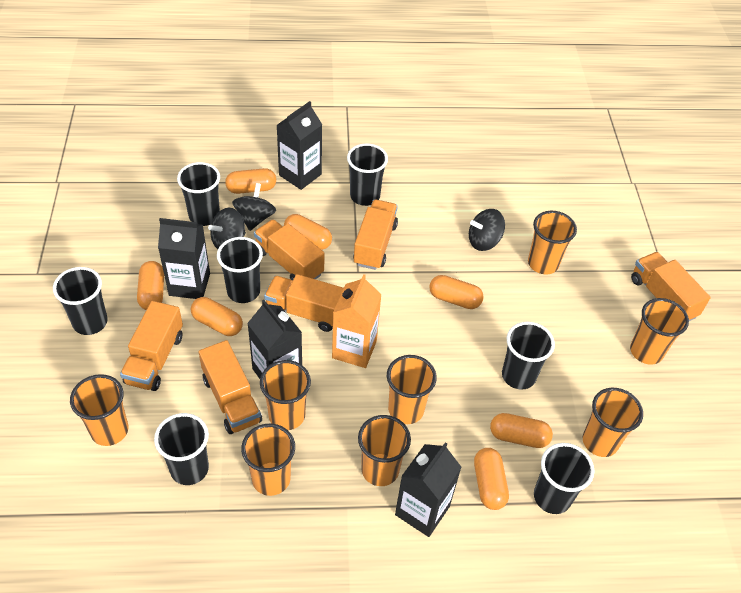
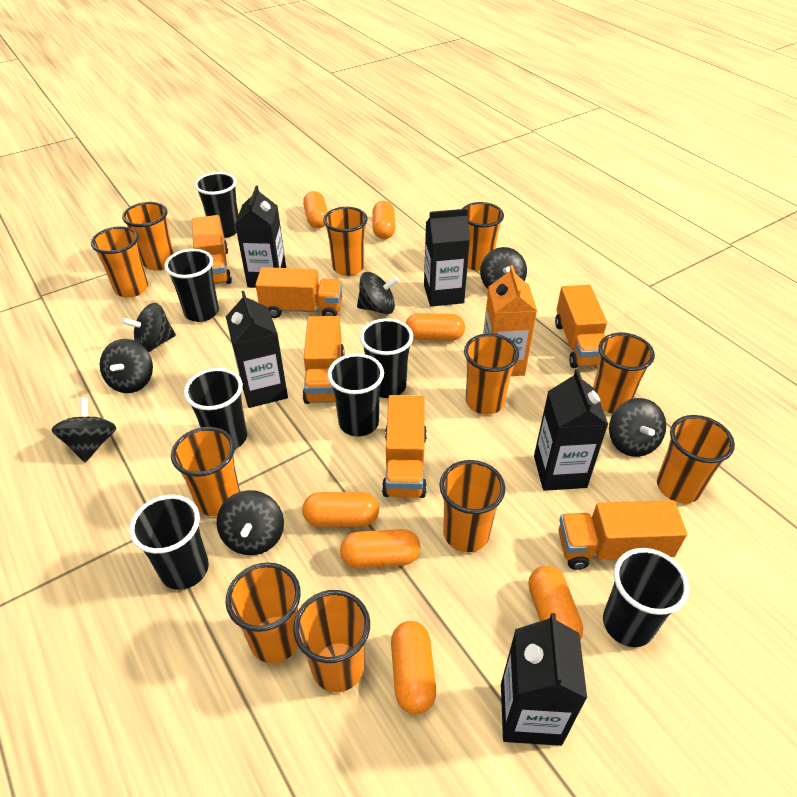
black carton: 4 -> 5
black spinning top: 3 -> 7
orange cup: 8 -> 11

